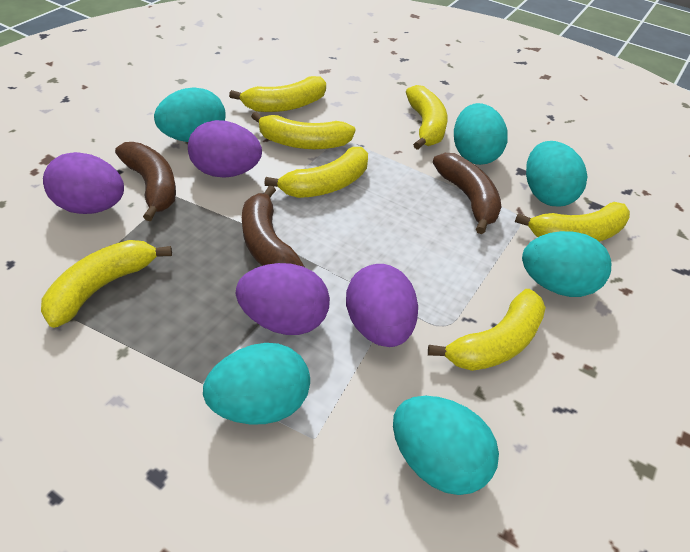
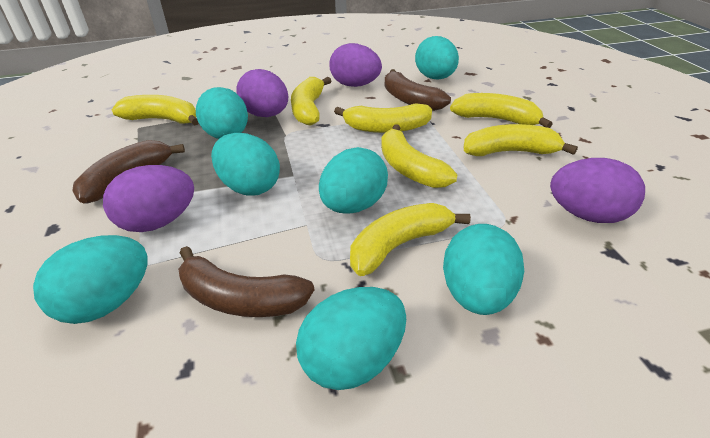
turquoise egg: 6 -> 7

